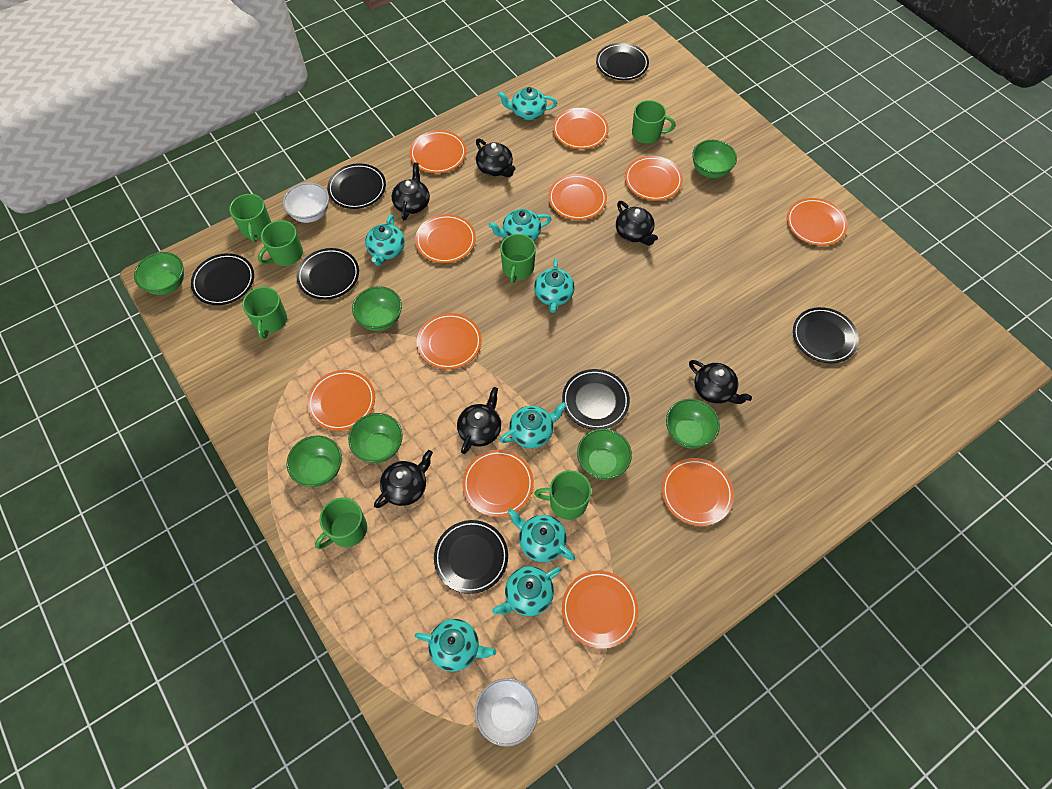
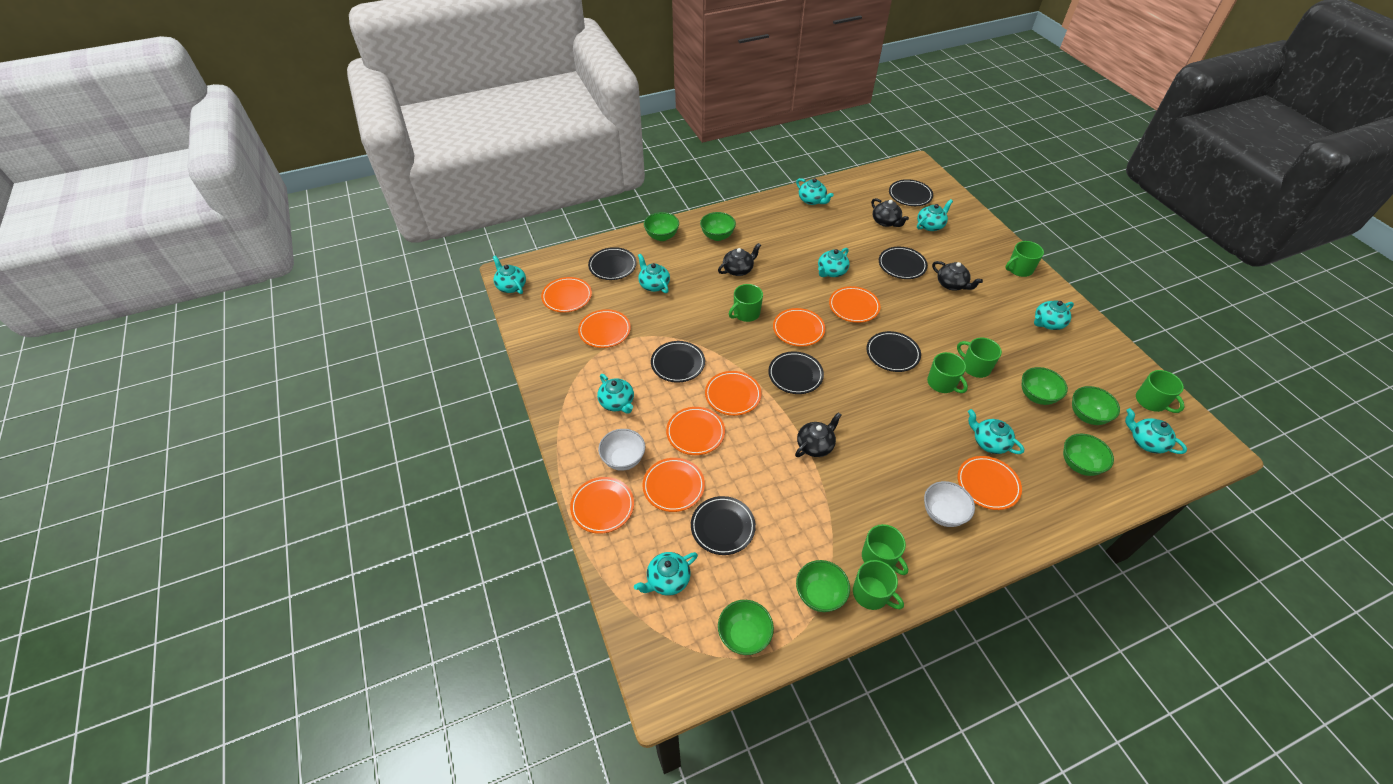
black teapot: 6 -> 4
orange plate: 11 -> 9
turquoise teapot: 8 -> 10

